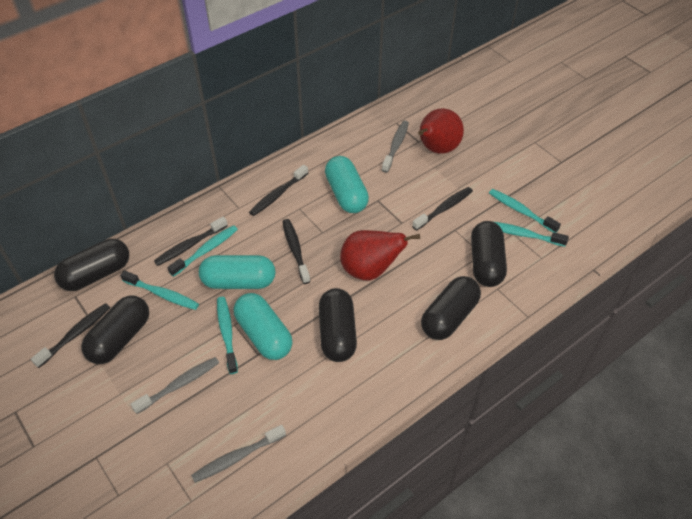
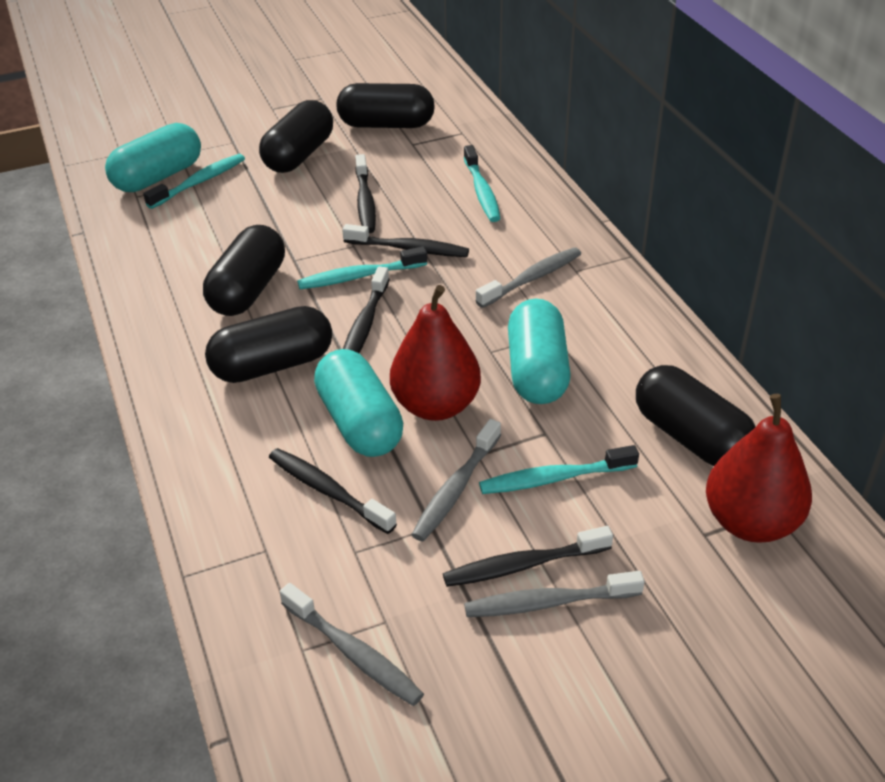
grey toothbrush: 3 -> 4
turquoise toothbrush: 5 -> 4

